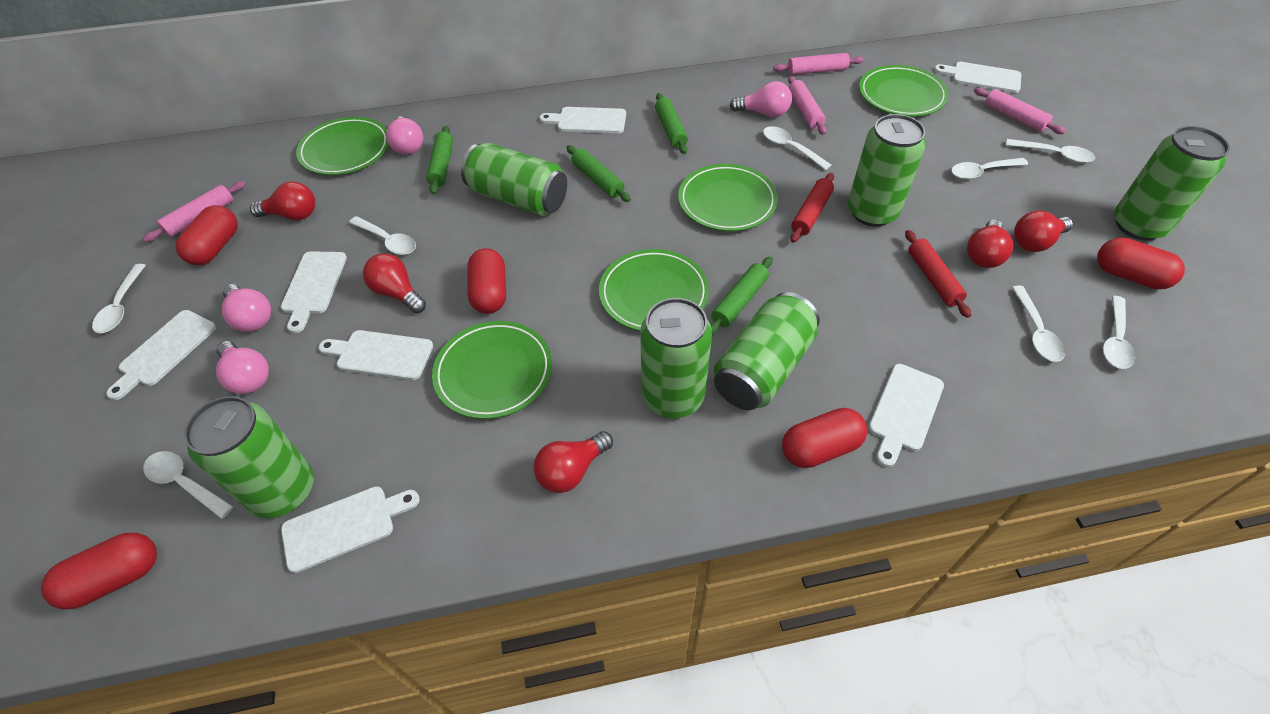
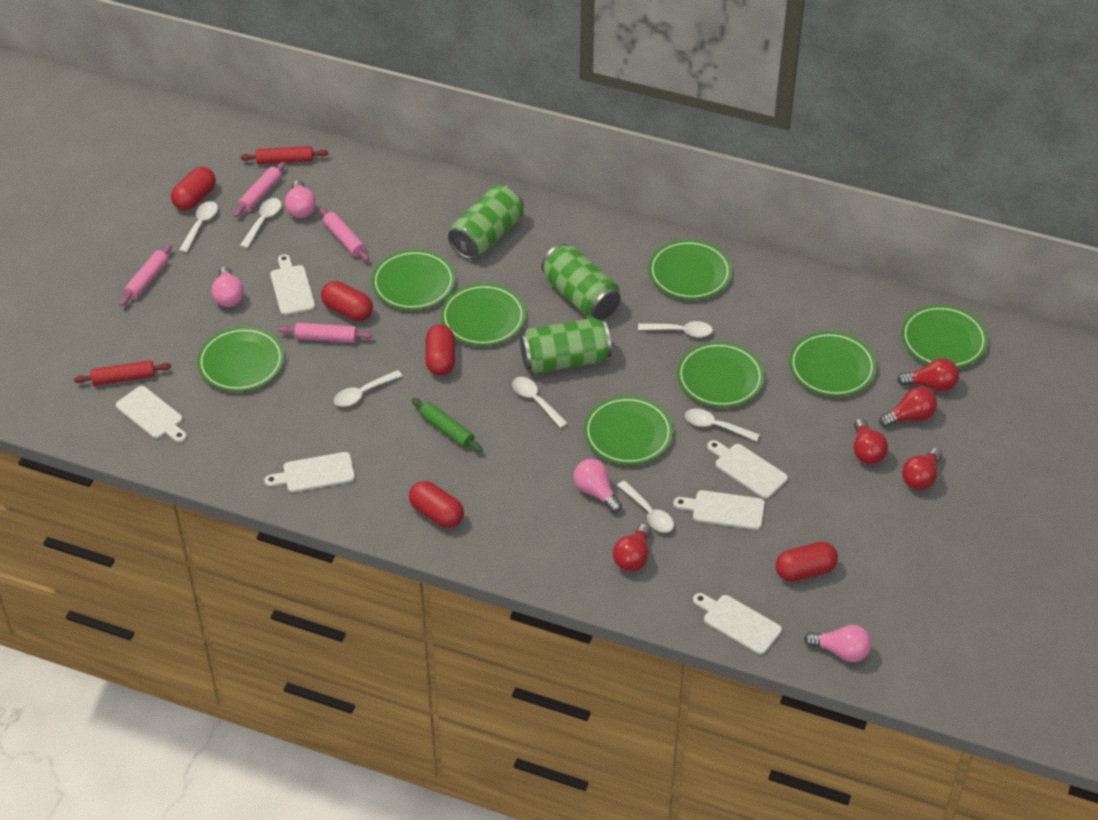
green can: 6 -> 3
green plate: 5 -> 8
green rolling pin: 4 -> 1
white cutting board: 7 -> 6
white spoon: 8 -> 7

